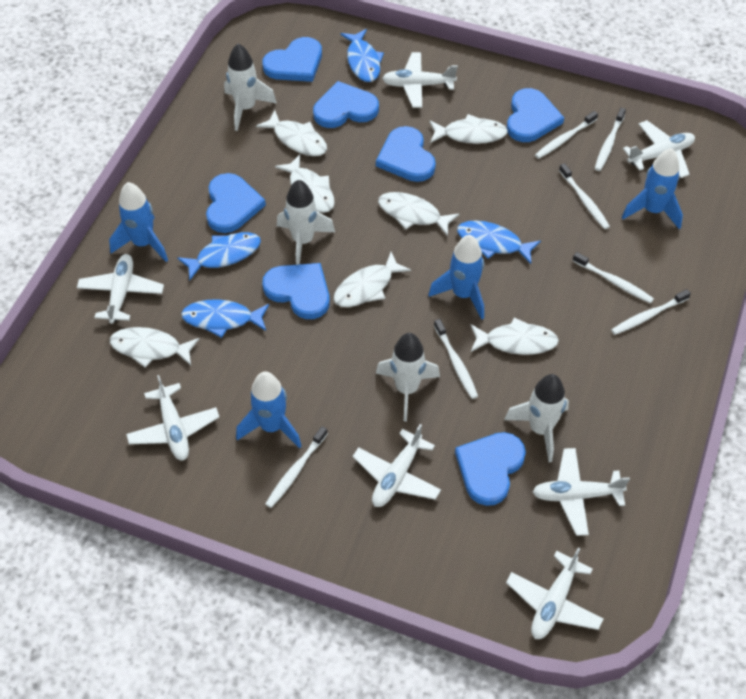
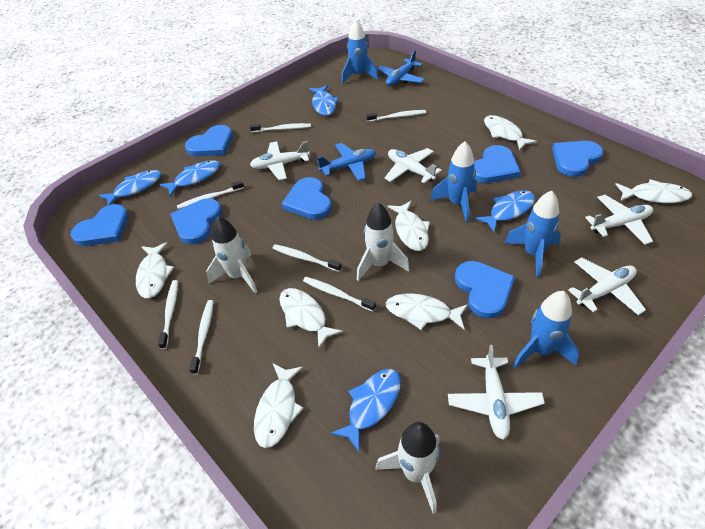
blue fish: 4 -> 5
blue plane: 0 -> 2
white plane: 7 -> 5
white rocket: 4 -> 3

